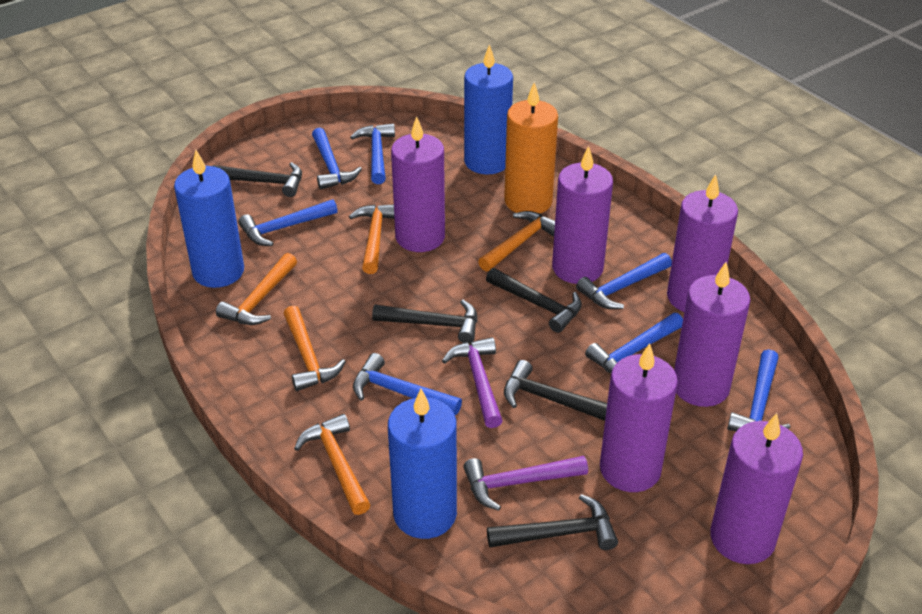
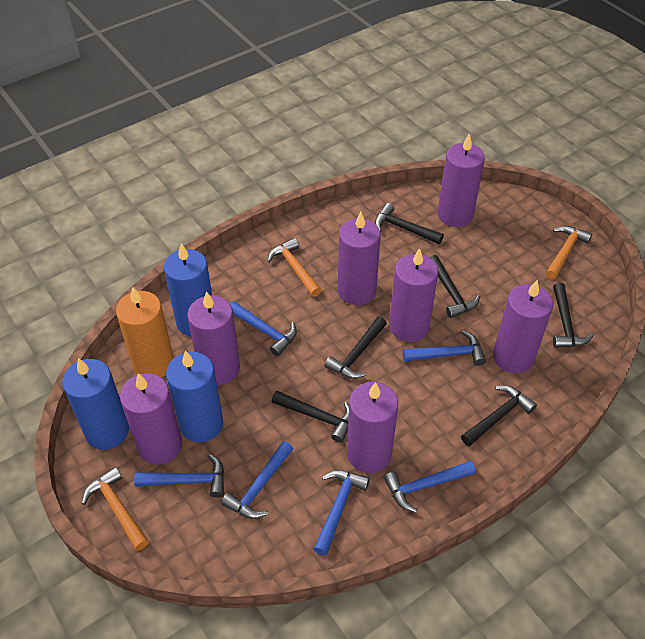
black hammer: 5 -> 6
blue hammer: 7 -> 6
orange hammer: 5 -> 3
purple candle: 6 -> 7
purple hammer: 2 -> 0

